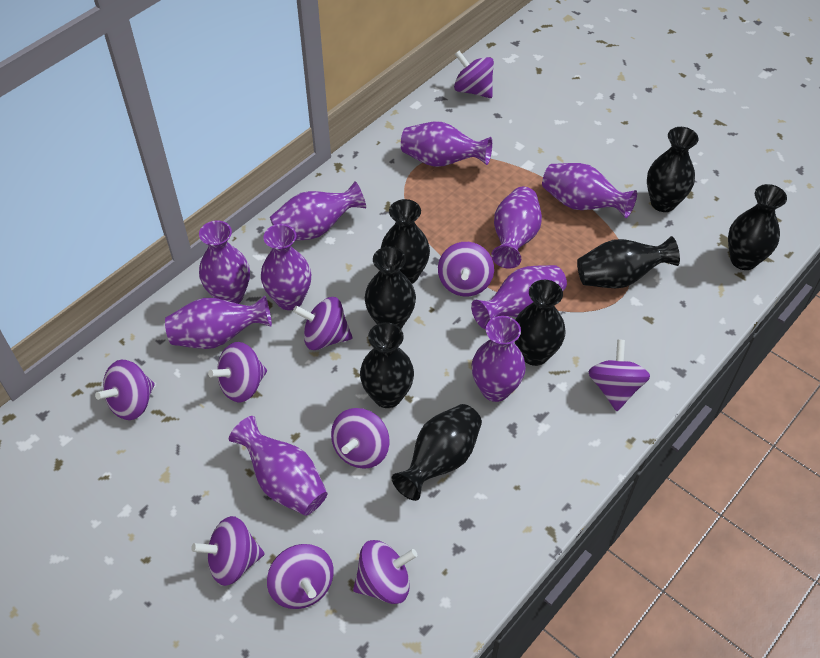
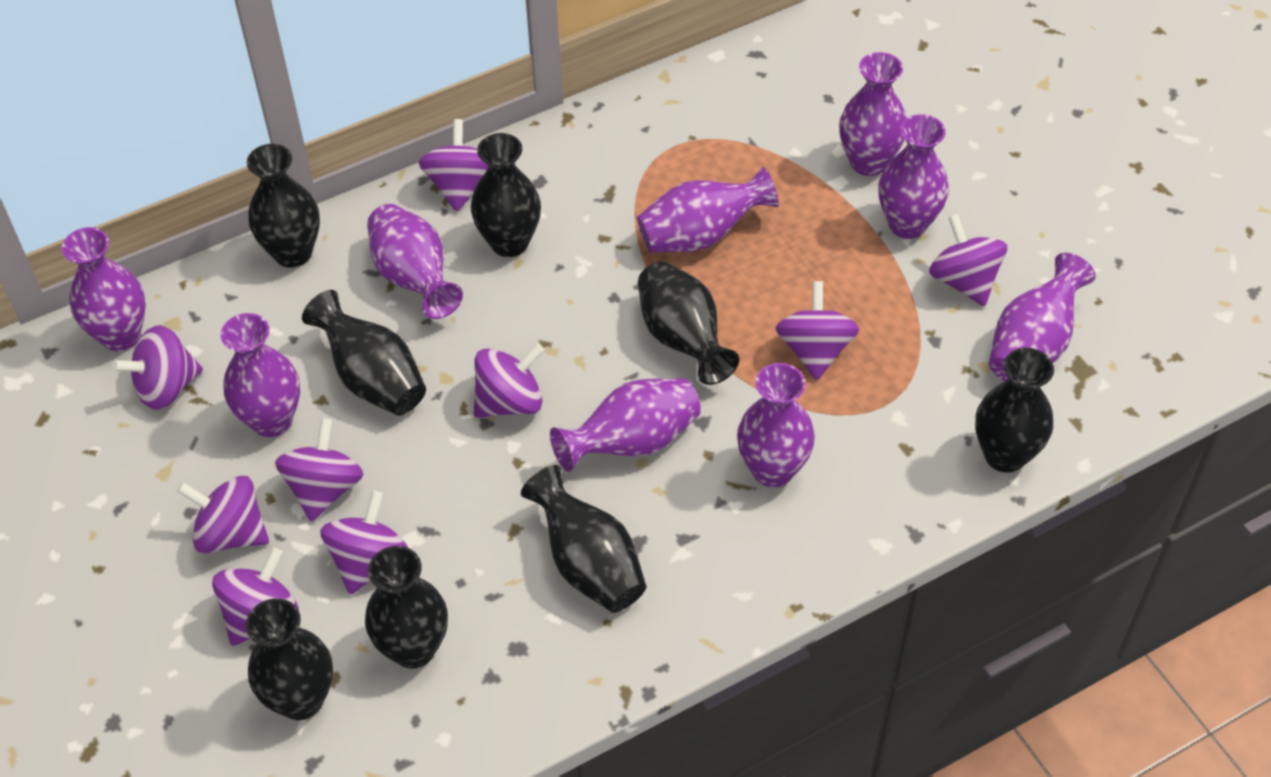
purple spinning top: 10 -> 9
purple vase: 10 -> 9

